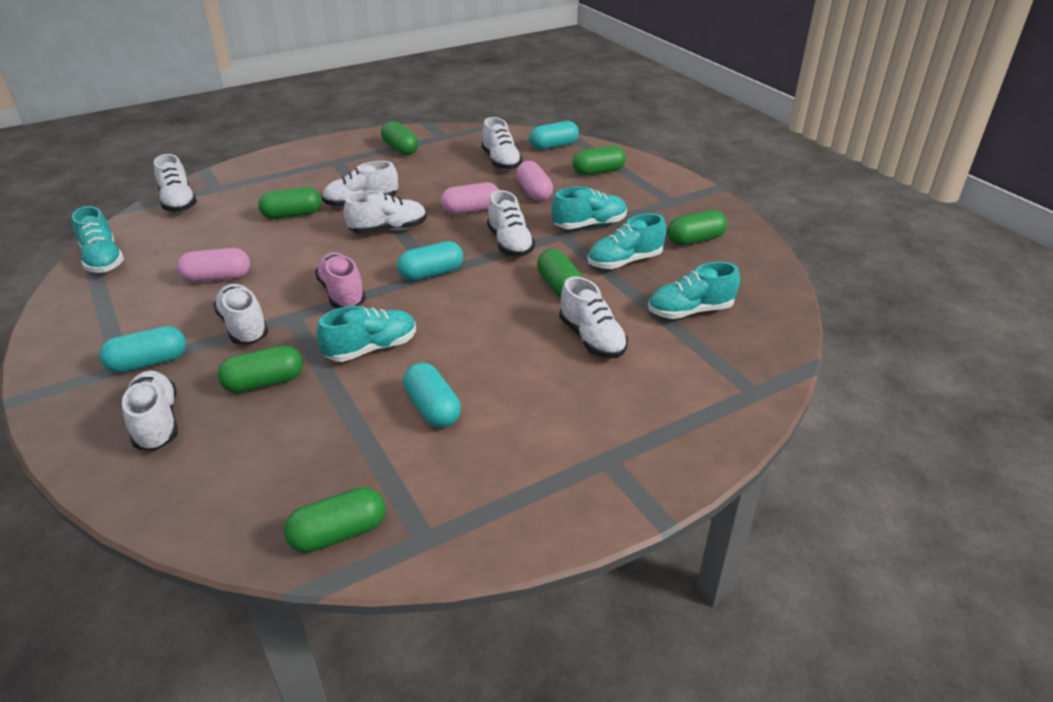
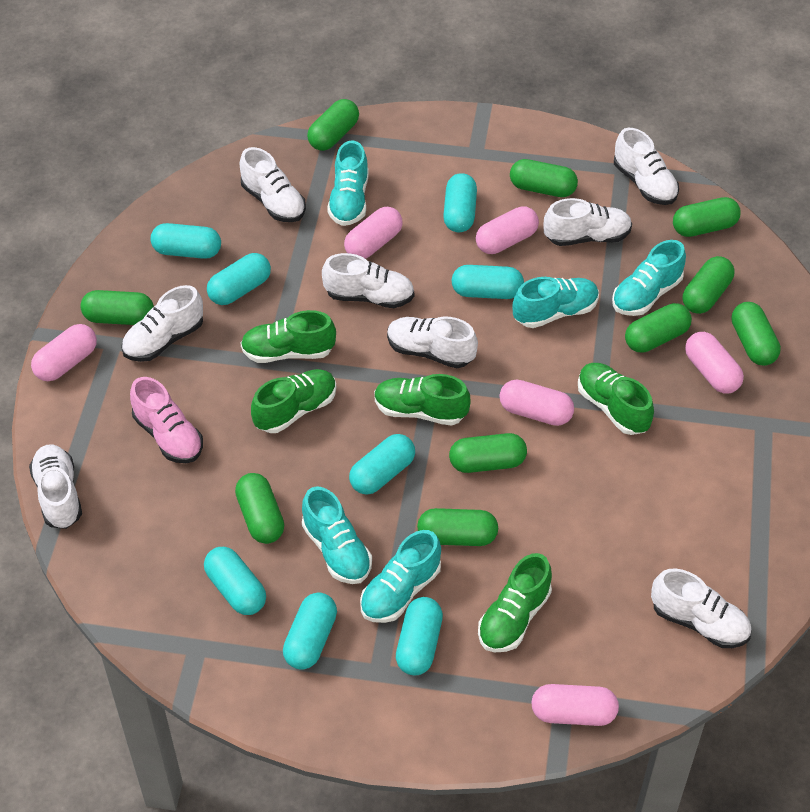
green capsule: 7 -> 10
green shoe: 0 -> 5
pink capsule: 3 -> 6
turquoise capsule: 4 -> 8

